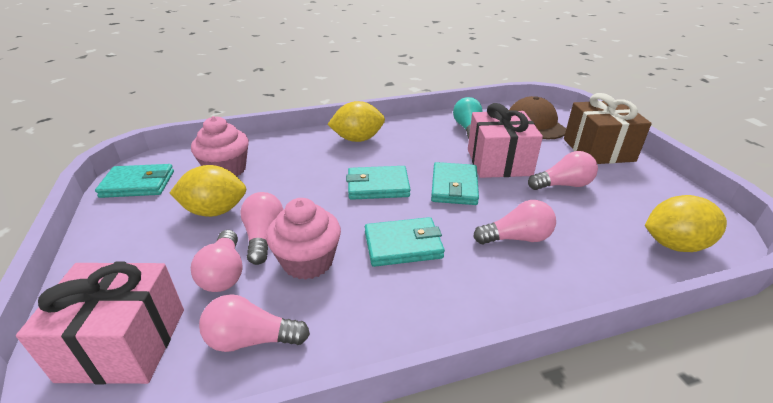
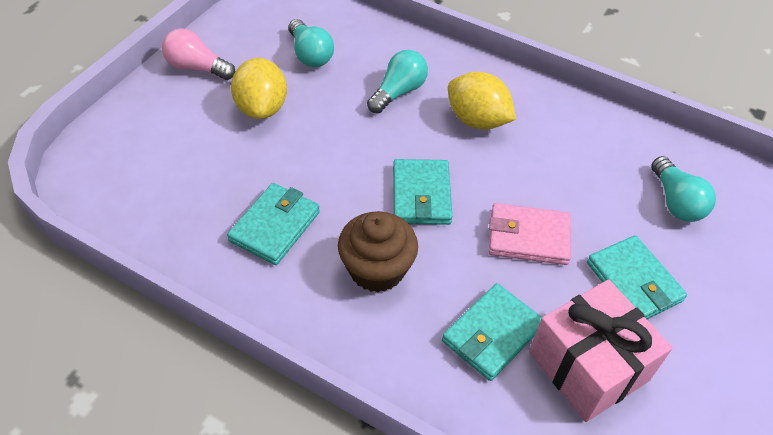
brown cap: 1 -> 0
brown cupcake: 0 -> 1
brown gift: 1 -> 0
pink cupcake: 2 -> 0
pink gift: 2 -> 1
pink light bulb: 5 -> 1
pink wallet: 0 -> 1
turquoise light bulb: 1 -> 3
yellow lemon: 3 -> 2

